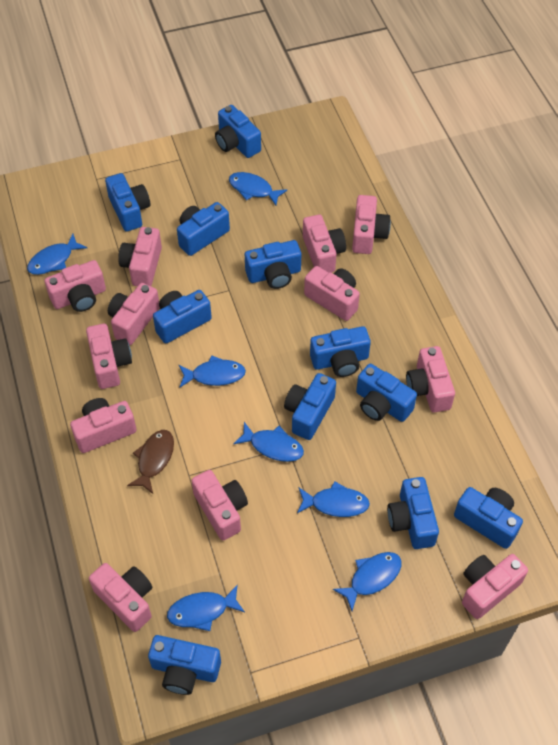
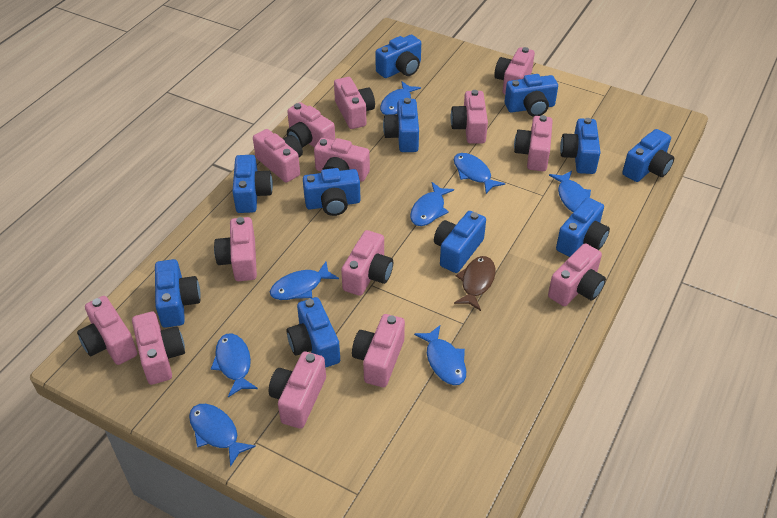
blue fish: 7 -> 8
pink camera: 12 -> 14

